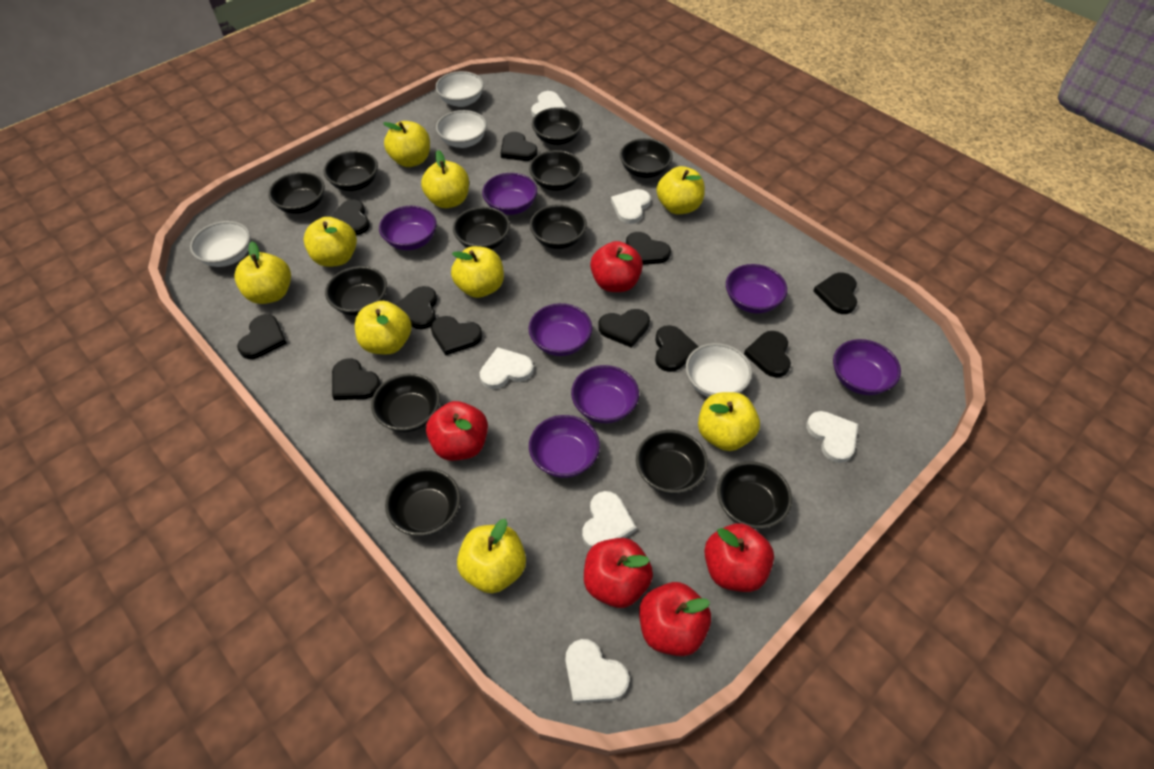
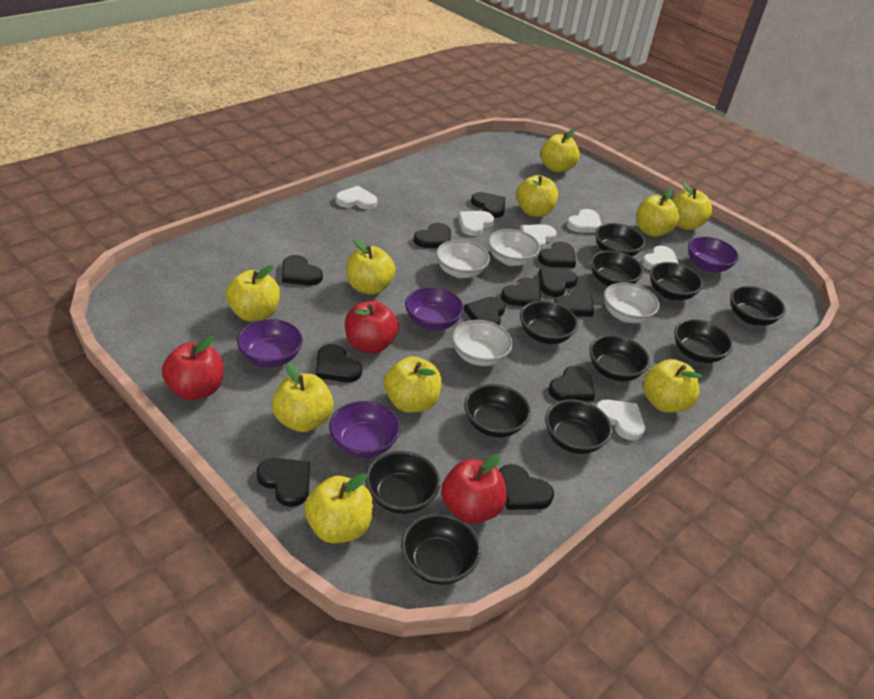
black bowl: 12 -> 11
black heart: 11 -> 12
purple bowl: 7 -> 4
red apple: 5 -> 3
yellow apple: 9 -> 10

